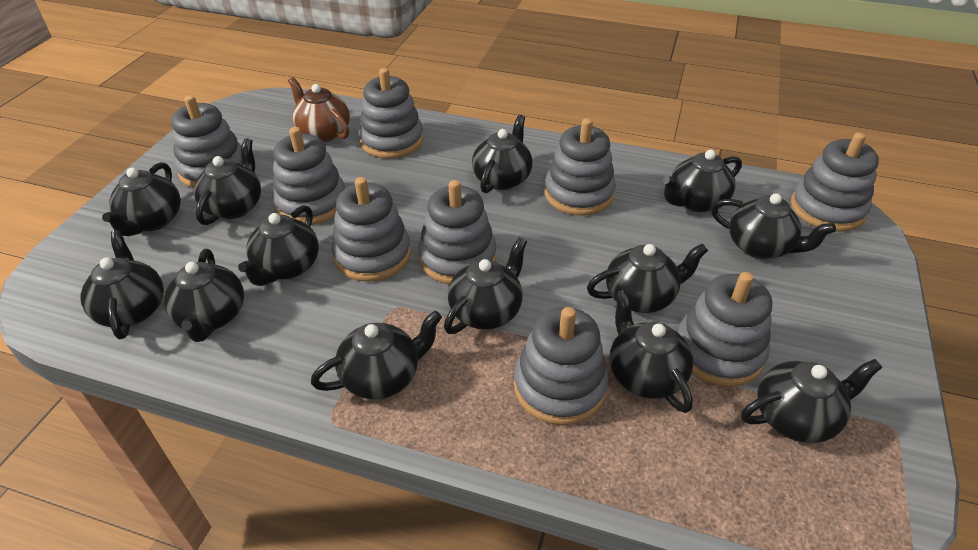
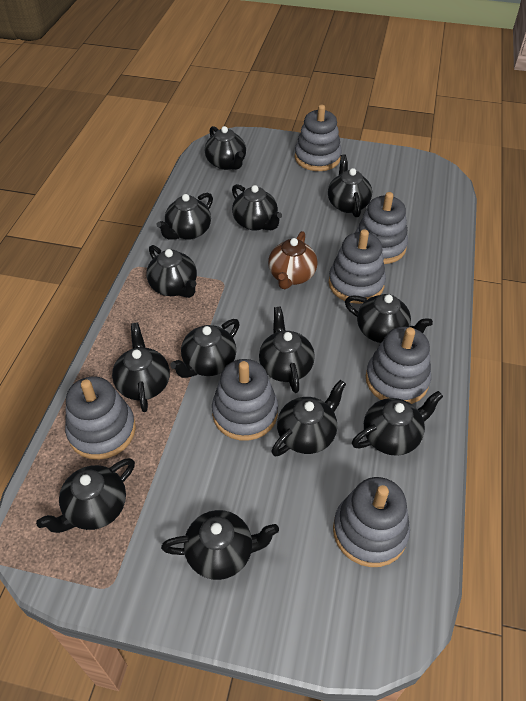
grey stacking toy: 9 -> 7

